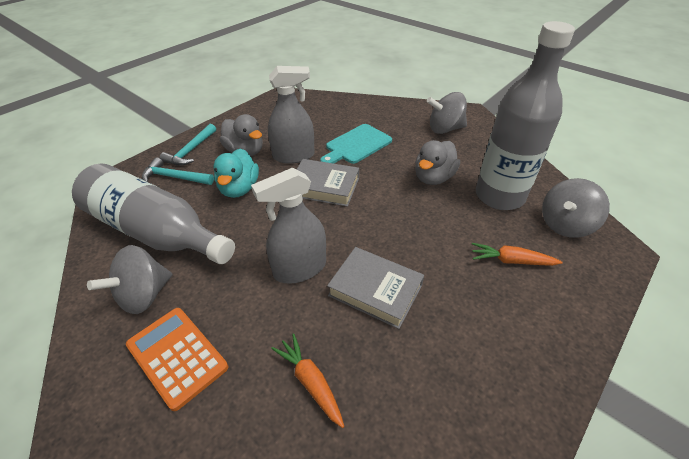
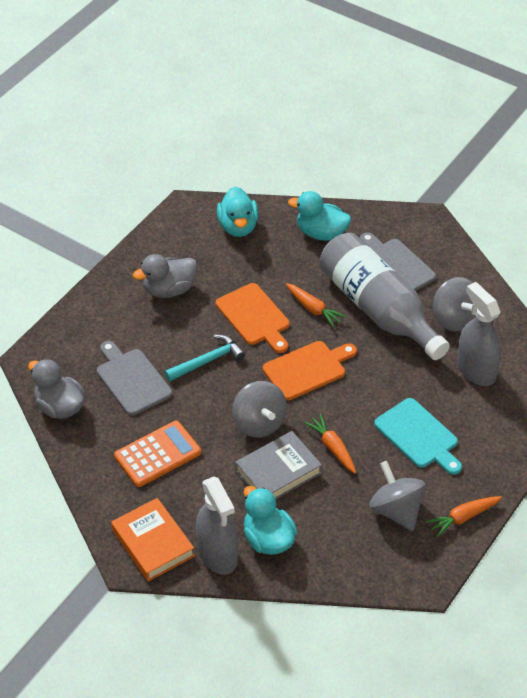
grey book: 2 -> 1
grey bottle: 2 -> 1
grey cutting board: 0 -> 2
orange book: 0 -> 1
orange carrot: 2 -> 3
orange cutting board: 0 -> 2
turquoise duck: 1 -> 3
turquoise hammer: 2 -> 1

